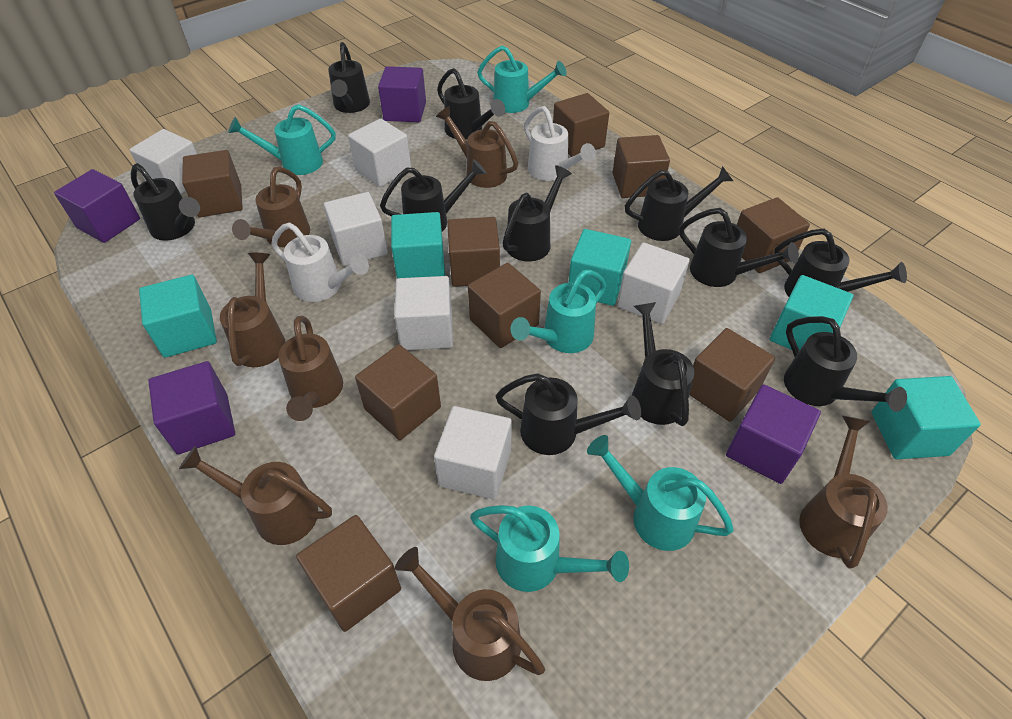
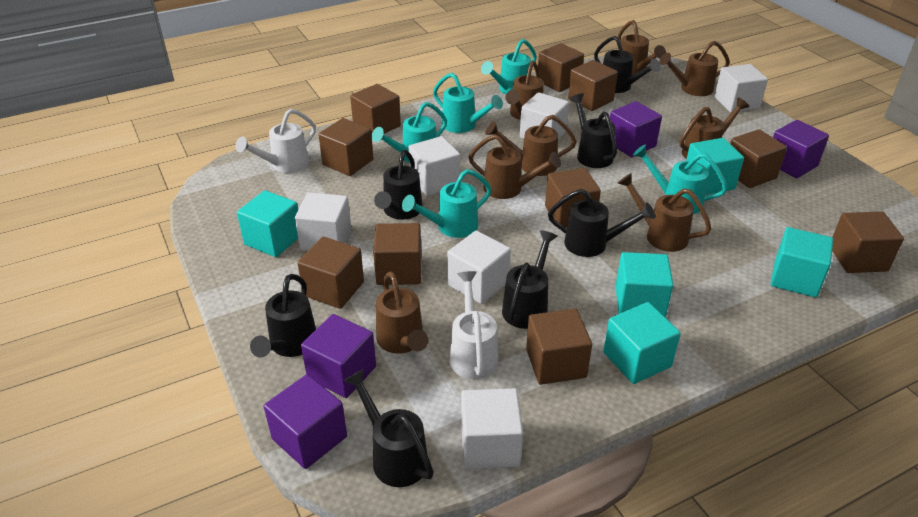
black watering can: 11 -> 7
brown cube: 9 -> 10
brown watering can: 7 -> 8

